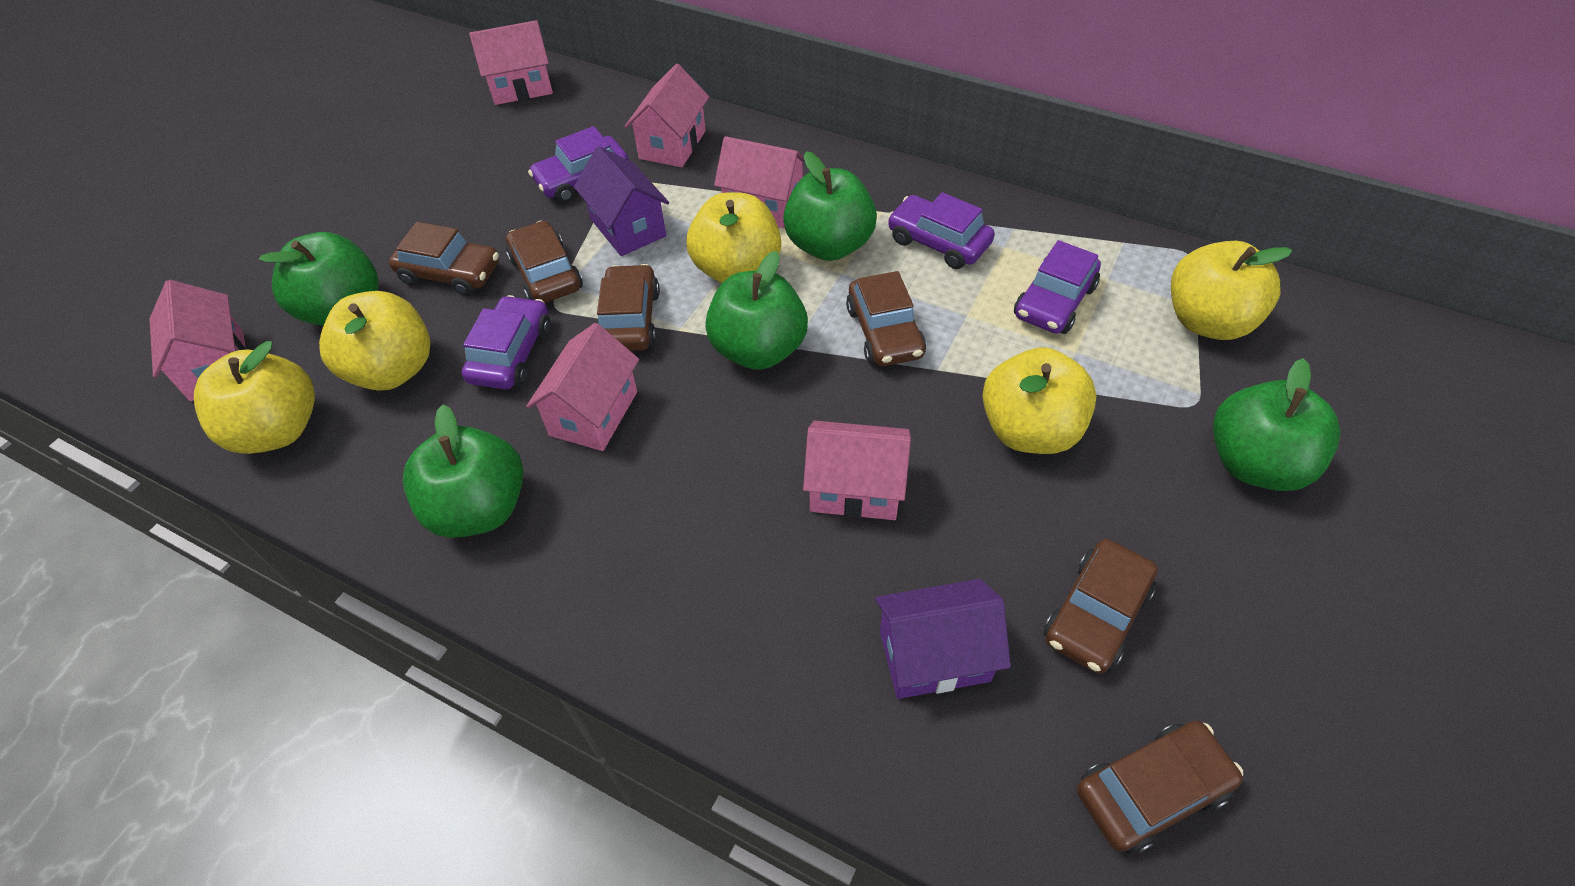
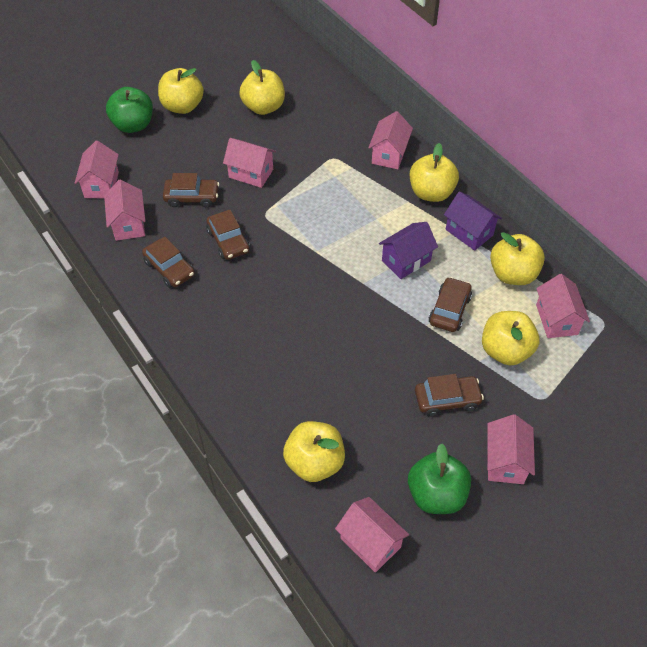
brown car: 6 -> 5
green apple: 5 -> 2
pink house: 6 -> 7
purple car: 4 -> 0
yellow apple: 5 -> 6

